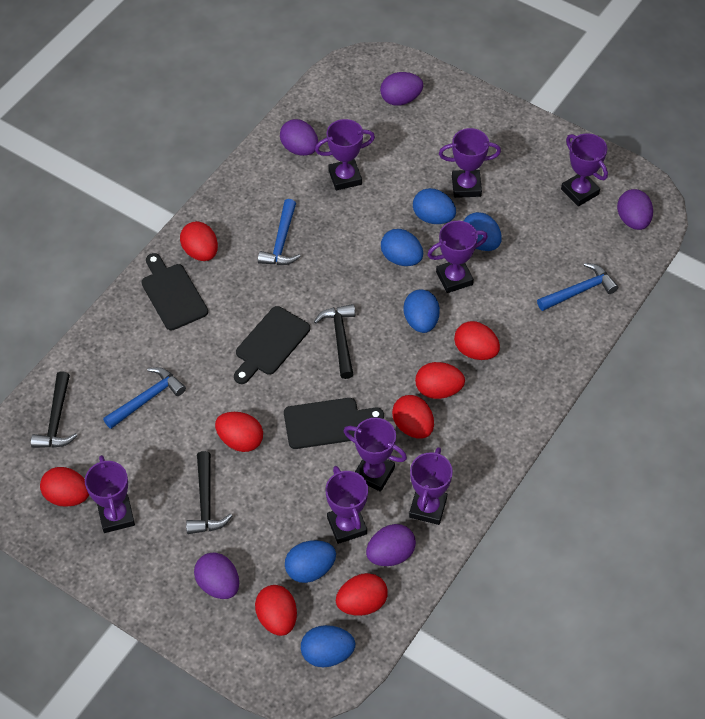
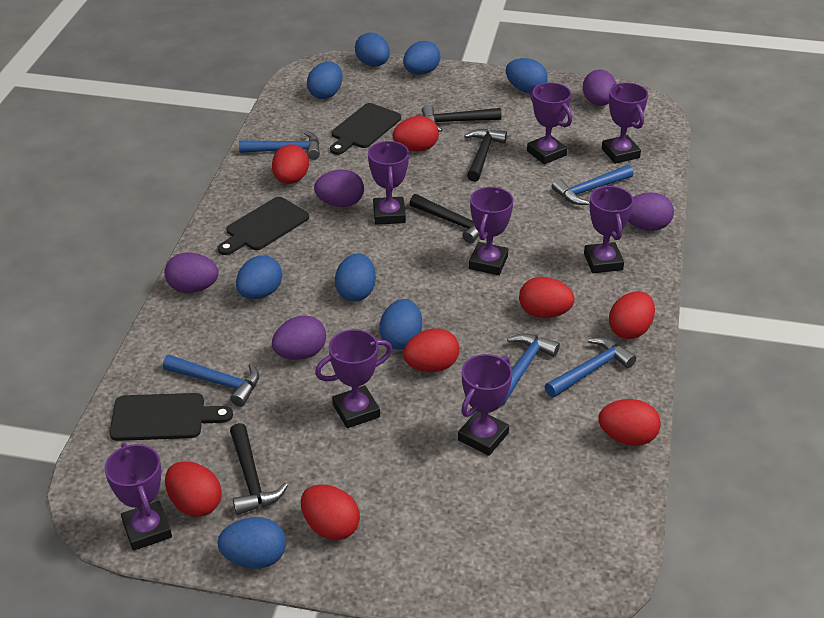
black hammer: 3 -> 4
blue egg: 6 -> 8
blue hammer: 3 -> 5

